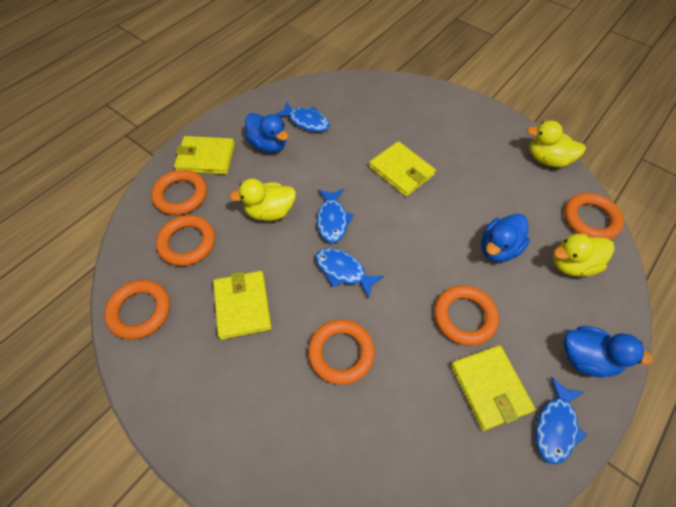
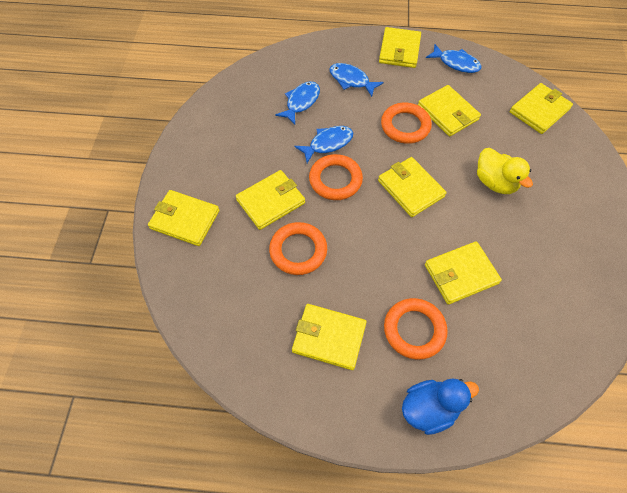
blue duck: 3 -> 1
orange ring: 6 -> 4
yellow duck: 3 -> 1
yellow wallet: 4 -> 8

